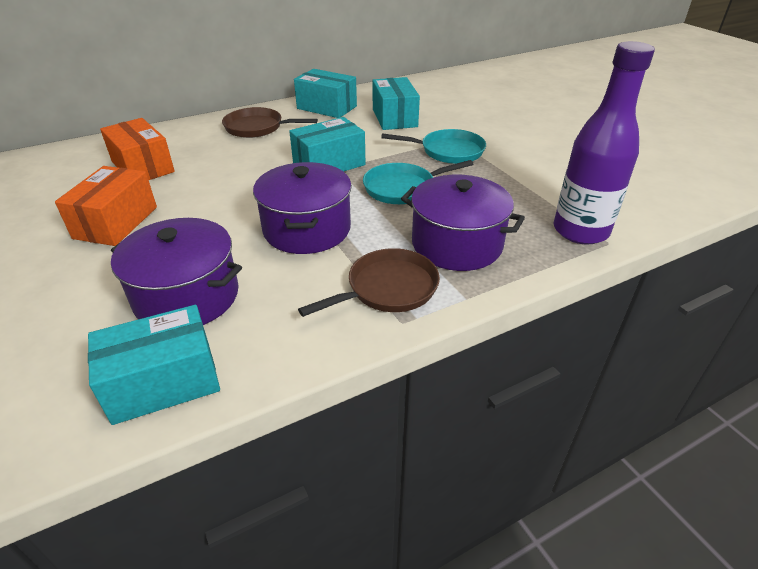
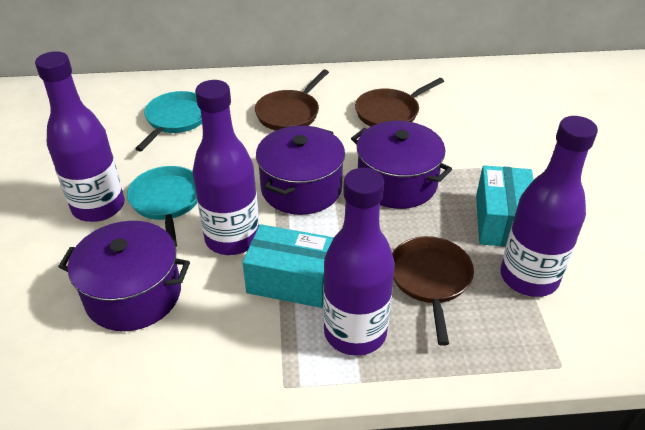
brown pan: 2 -> 3
orange box: 2 -> 0
purple bottle: 1 -> 4
turquoise box: 4 -> 2

